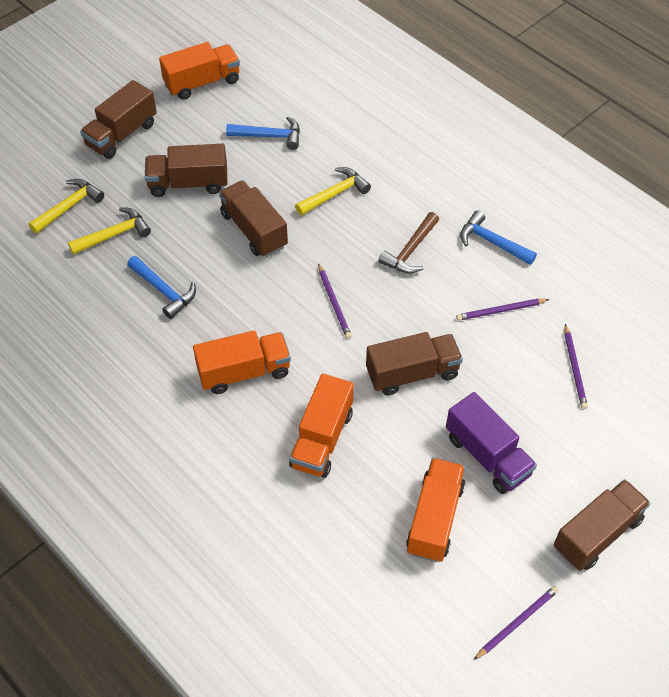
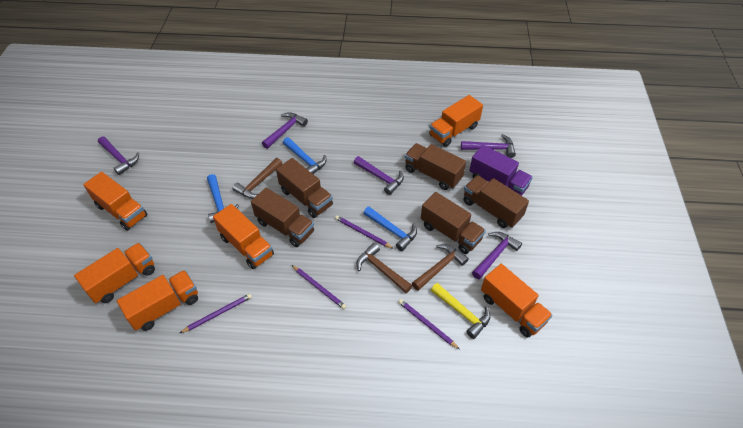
brown hammer: 1 -> 3
orange truck: 4 -> 6
purple hammer: 0 -> 5
yellow hammer: 3 -> 1

